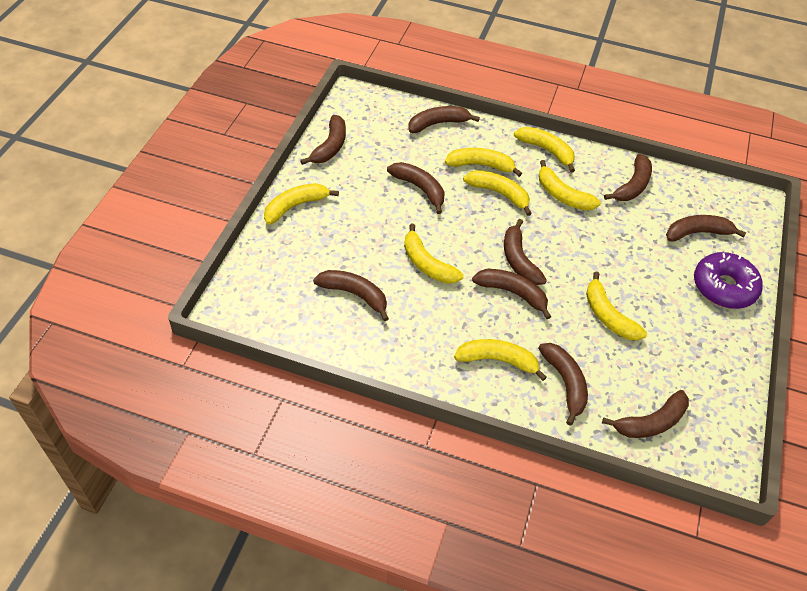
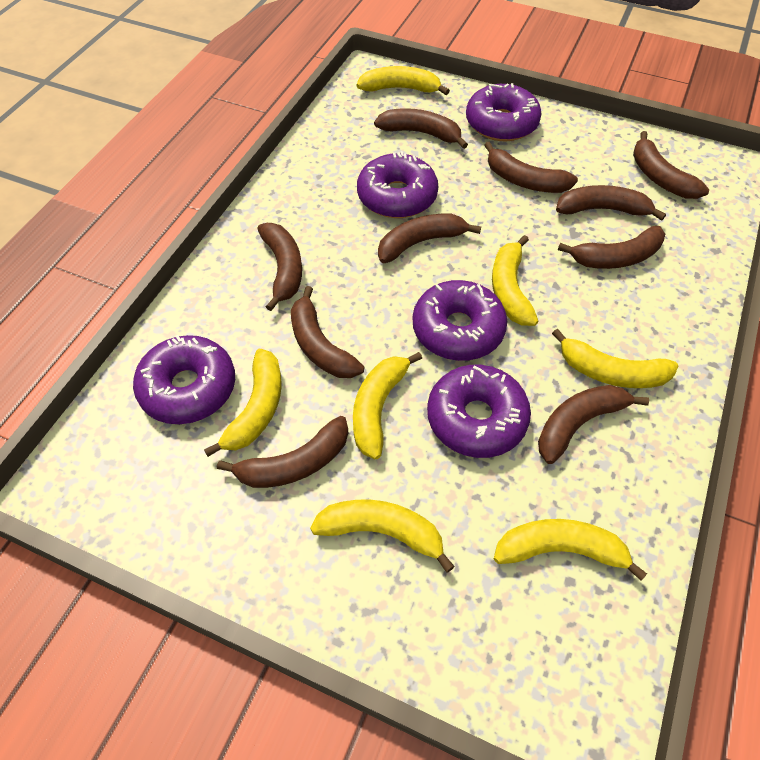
purple donut: 1 -> 5
yellow banana: 8 -> 7

